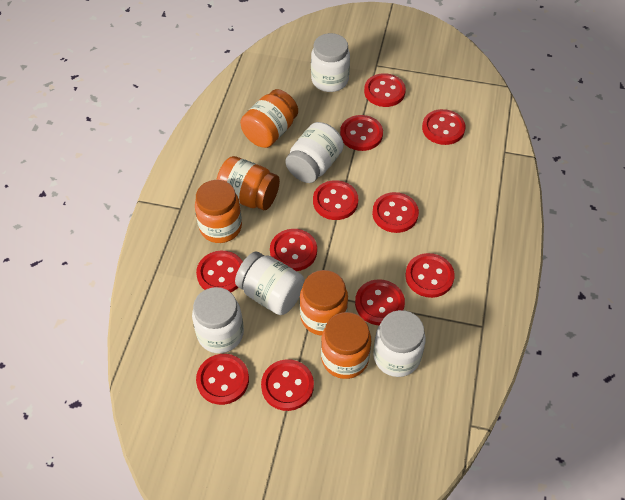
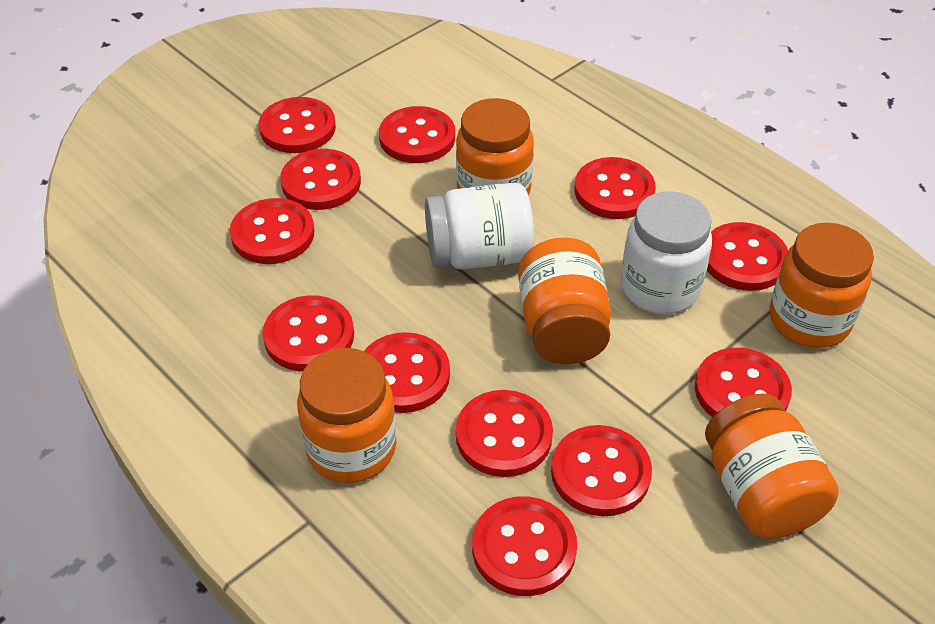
red button: 11 -> 12
white jar: 5 -> 2

